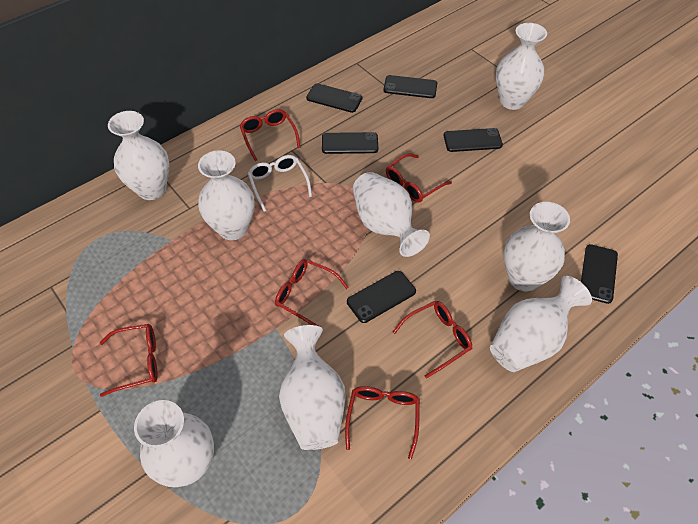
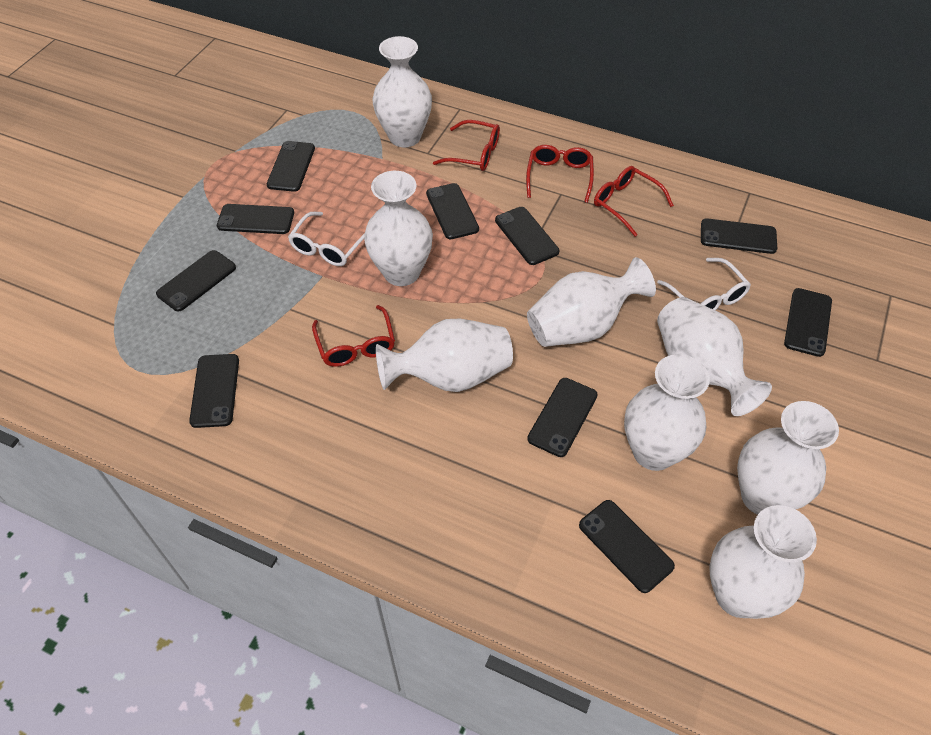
black phone: 6 -> 10
red glasses: 6 -> 4
white glasses: 1 -> 2

